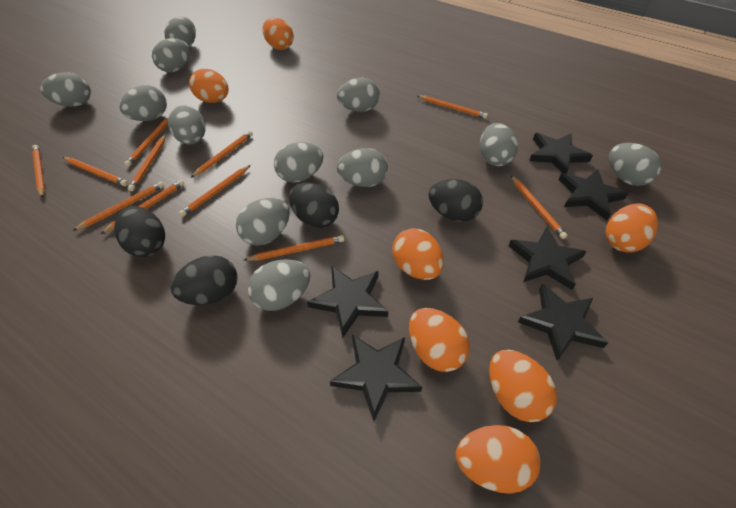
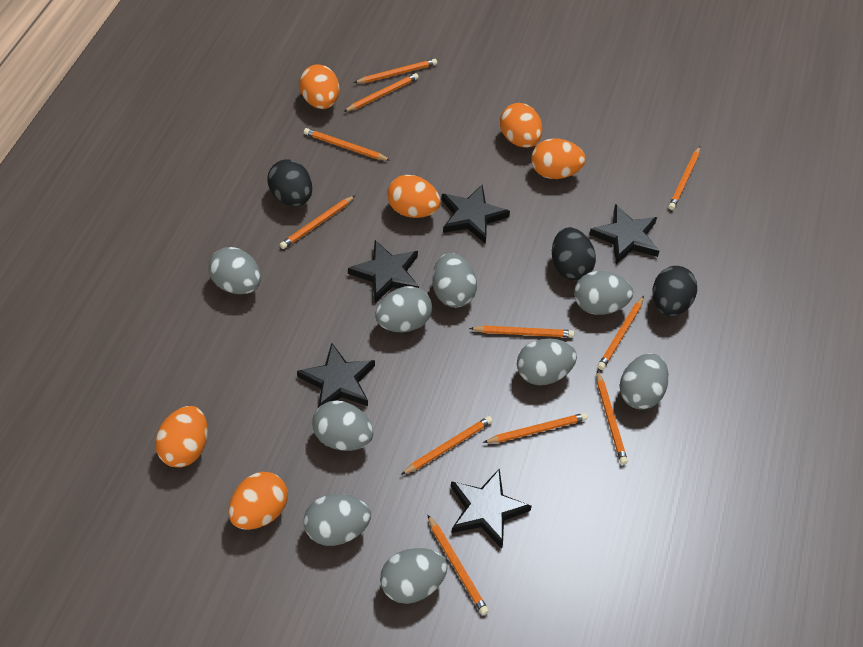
black egg: 4 -> 3
black star: 6 -> 5
grey egg: 12 -> 9
orange egg: 7 -> 6

